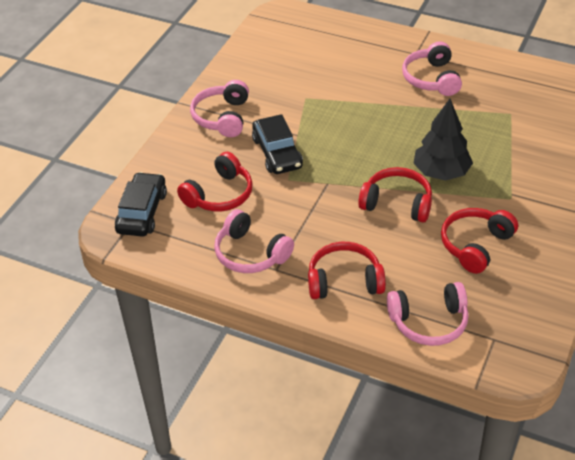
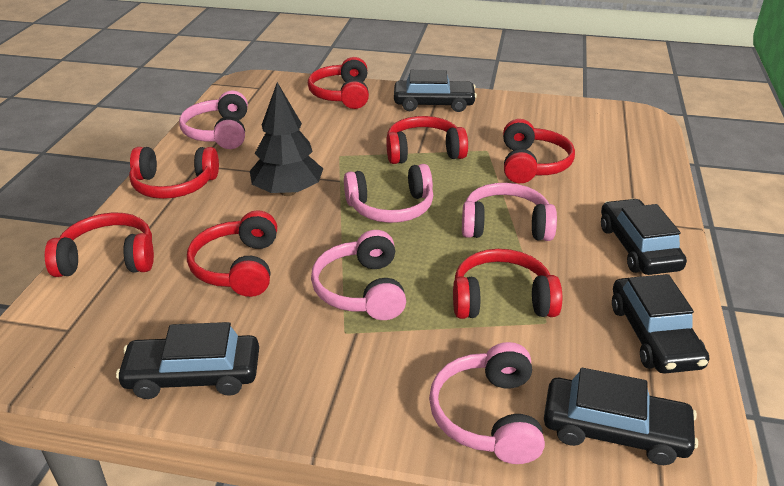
black car: 2 -> 5
pink headphones: 4 -> 5
red headphones: 4 -> 7

